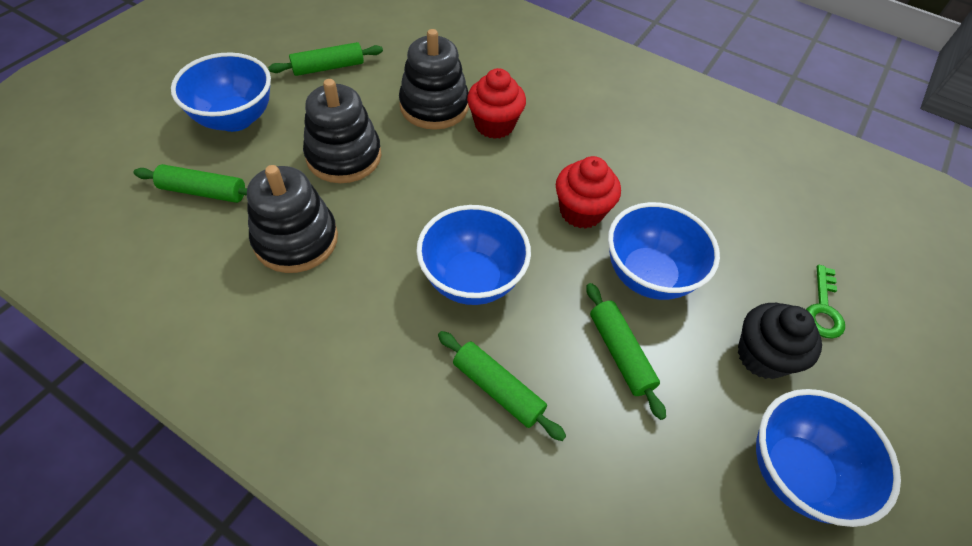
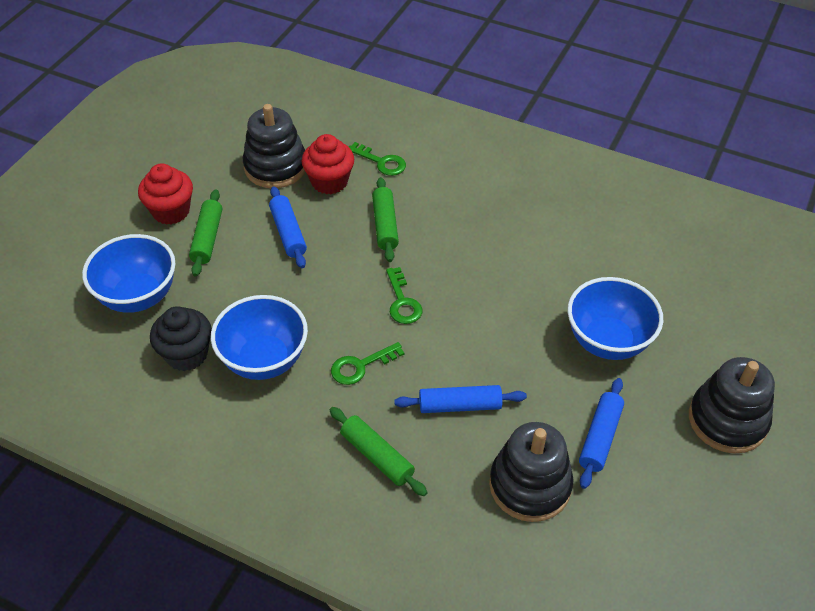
blue bowl: 4 -> 3
blue rolling pin: 0 -> 3
green key: 1 -> 3
green rolling pin: 4 -> 3

